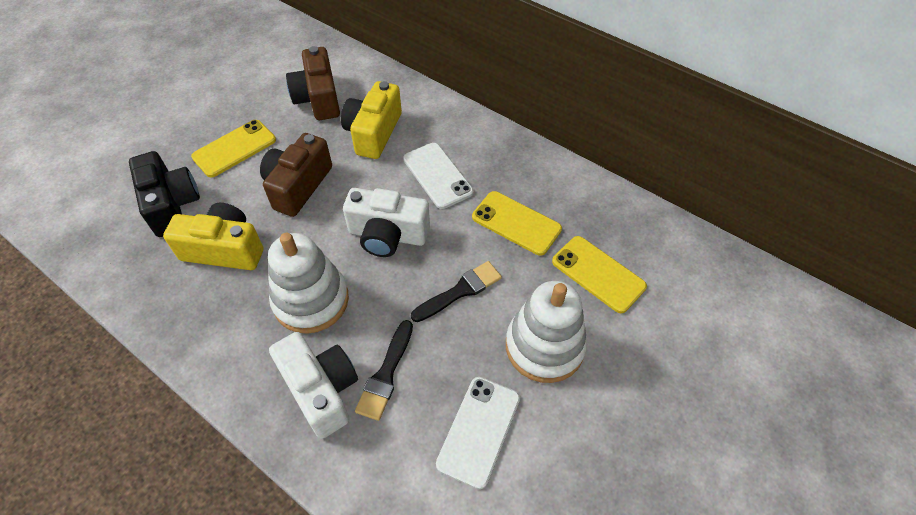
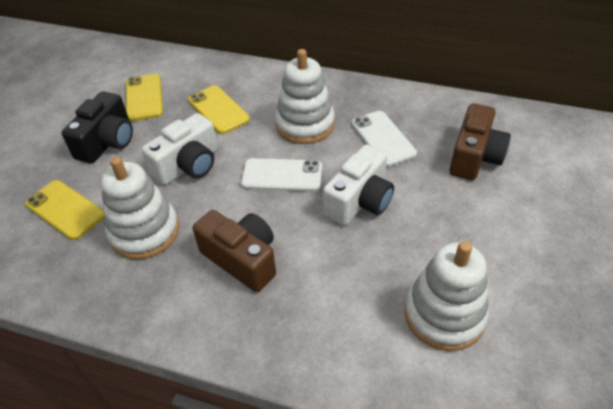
black brush: 2 -> 0
white stacking toy: 2 -> 3
yellow camera: 2 -> 0

